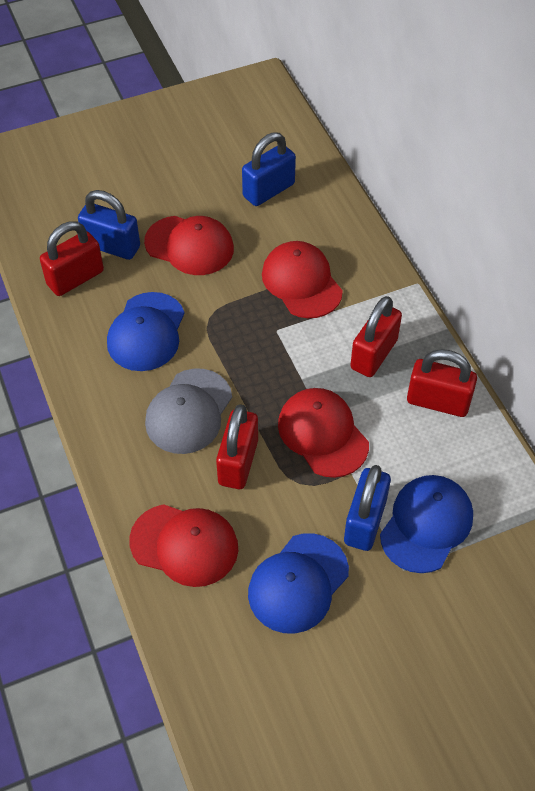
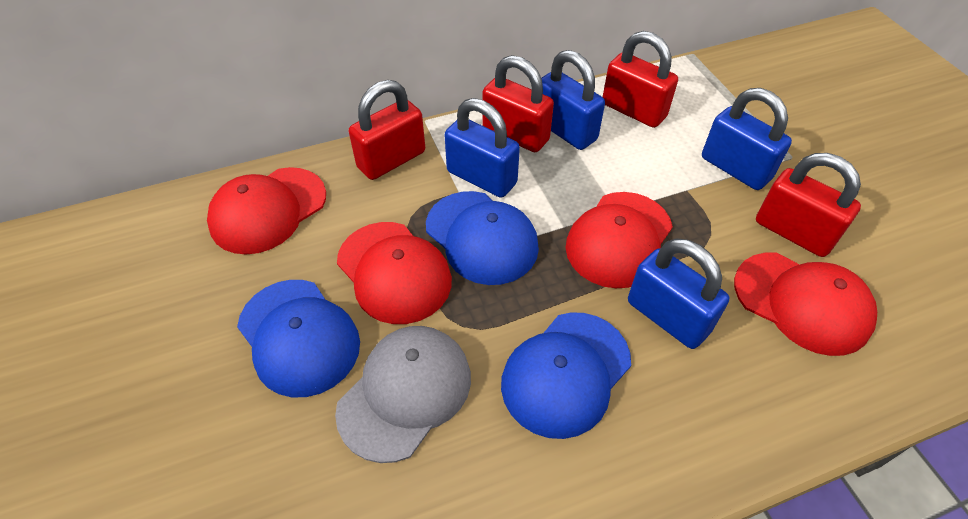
blue padlock: 3 -> 4

